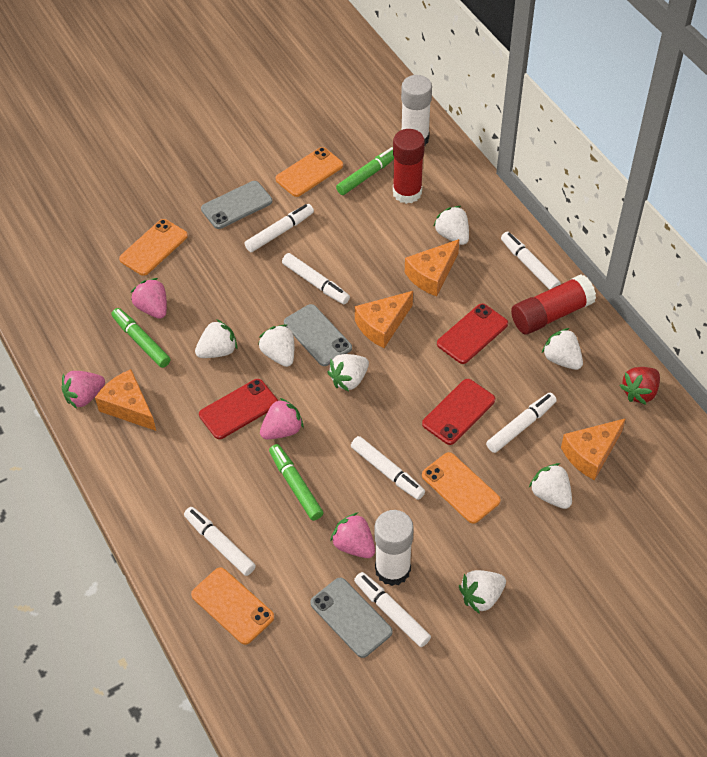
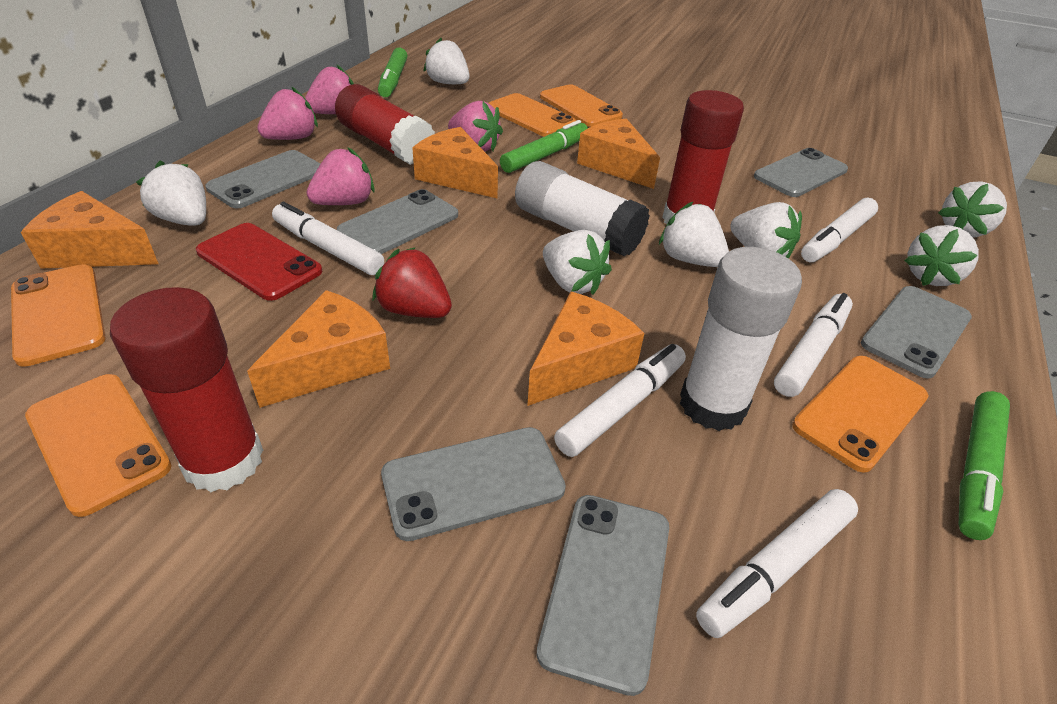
grey phone: 3 -> 6
orange cheese: 4 -> 5
orange phone: 4 -> 5
red glue stick: 2 -> 3
red phone: 3 -> 1
white marker: 7 -> 5

